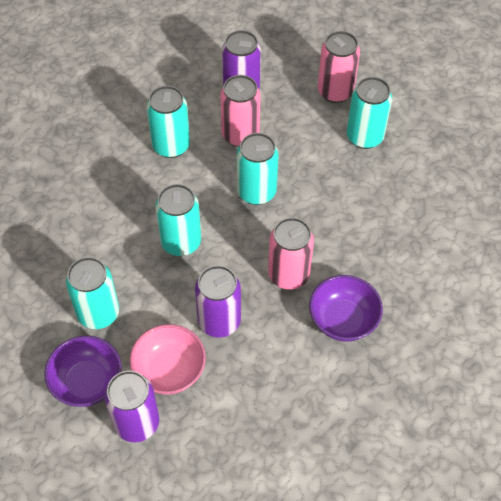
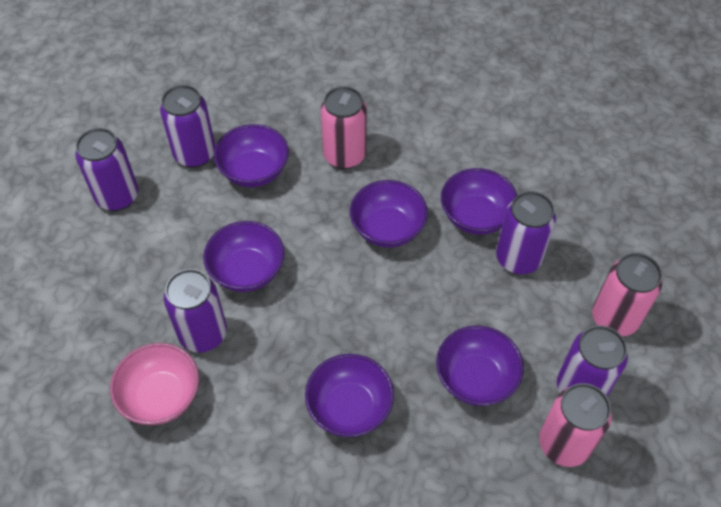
purple bowl: 2 -> 6
purple can: 3 -> 5
turquoise can: 5 -> 0

